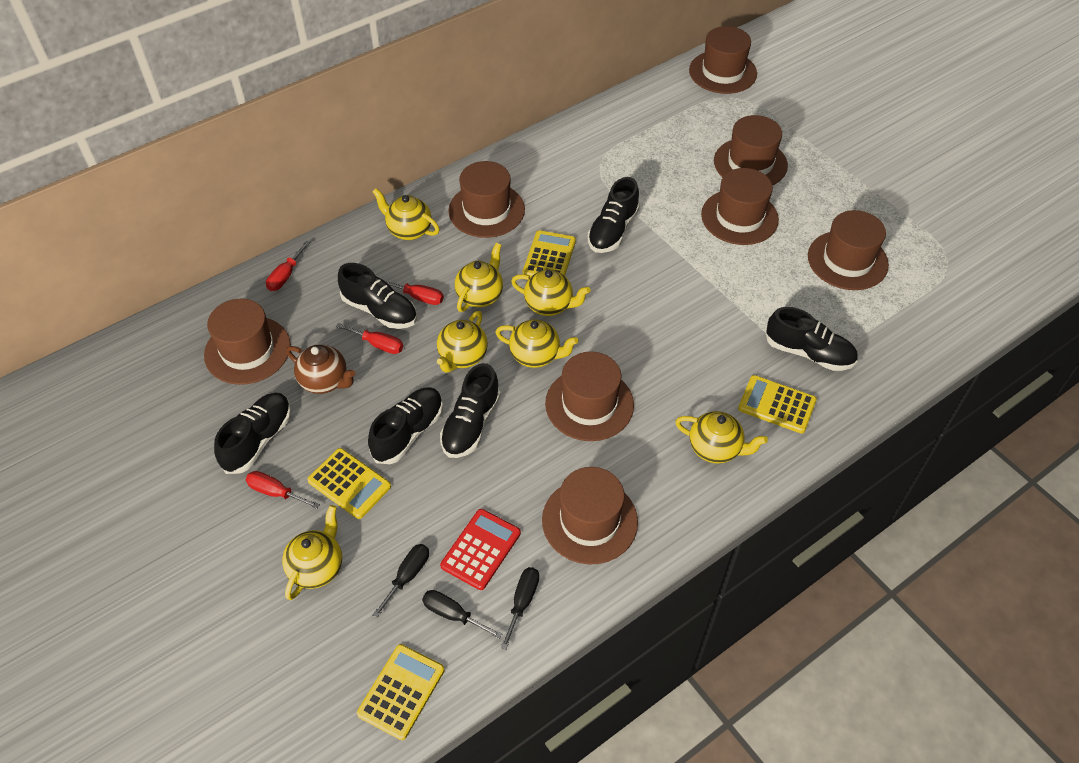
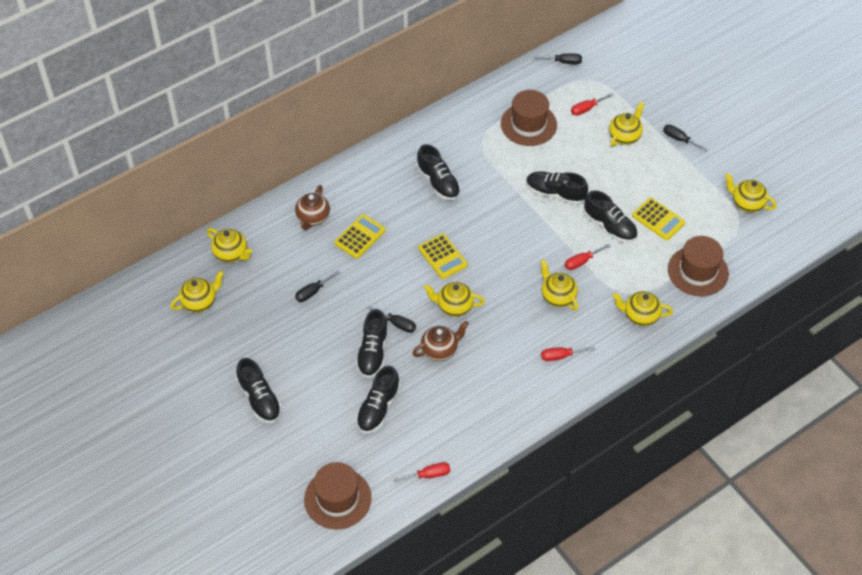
black screwdriver: 3 -> 4
brown hat: 8 -> 3
brown teapot: 1 -> 2
red calculator: 1 -> 0
yellow calculator: 4 -> 3

